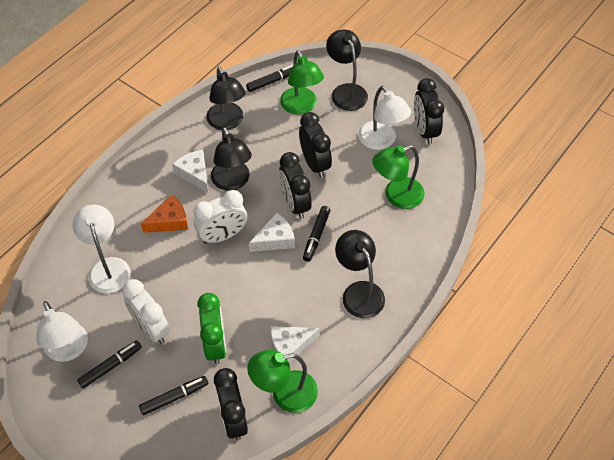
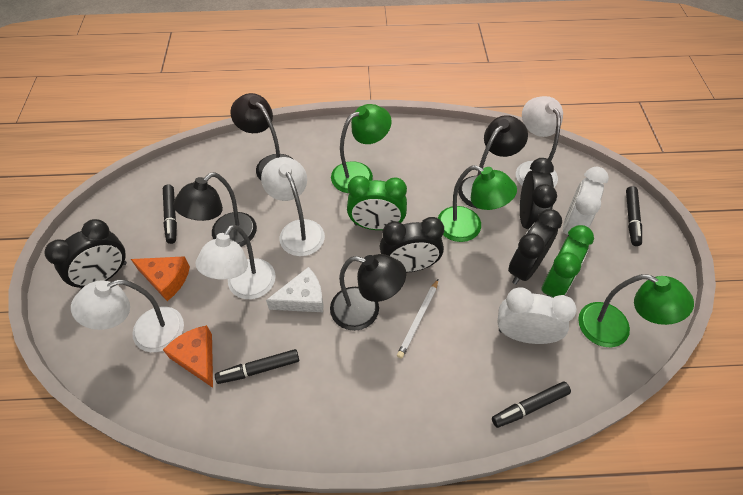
green clock: 1 -> 2
orange cheese: 1 -> 2
white cheese: 3 -> 1
white lamp: 3 -> 4
white pencil: 0 -> 1

